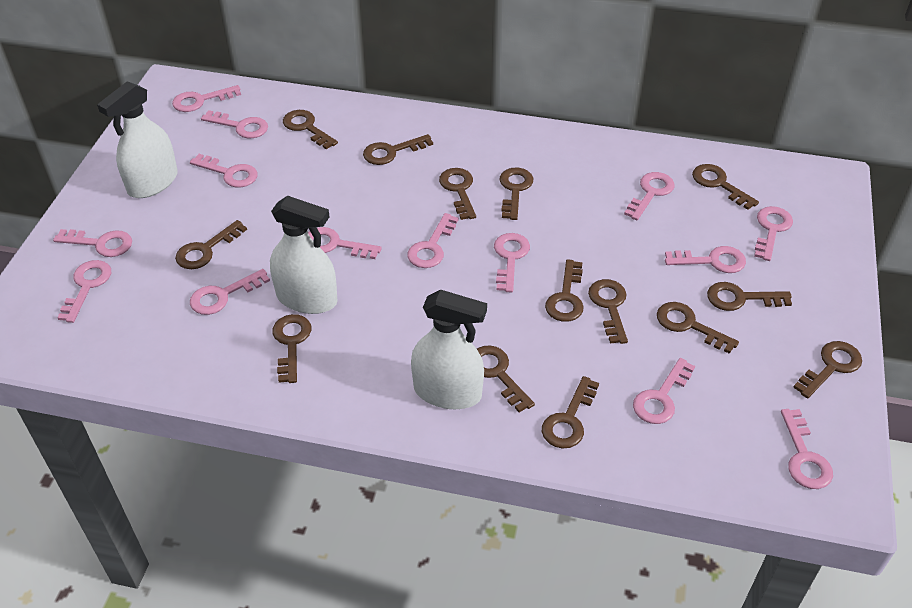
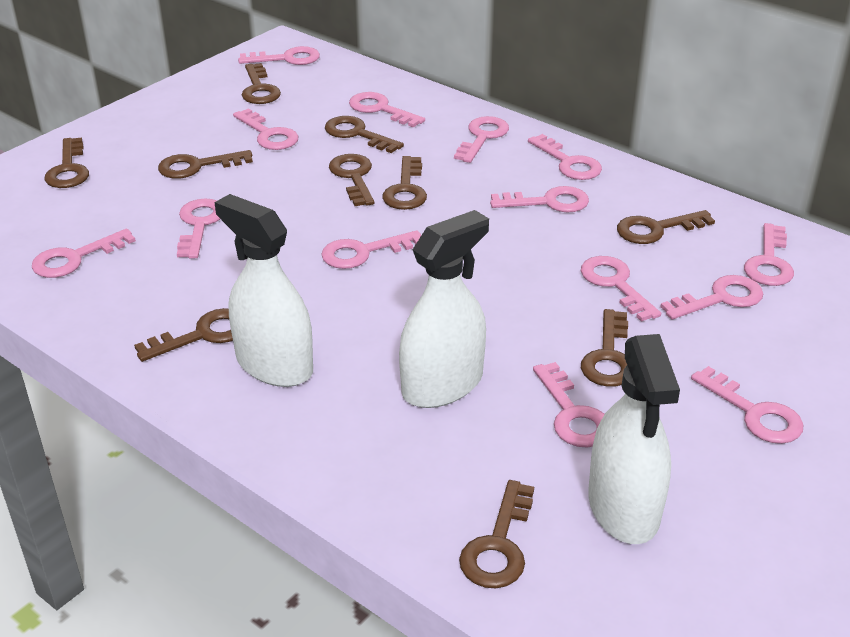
brown key: 14 -> 10

